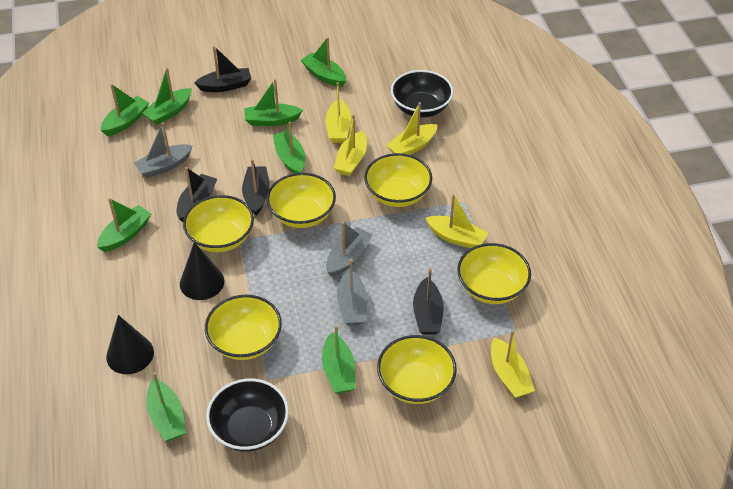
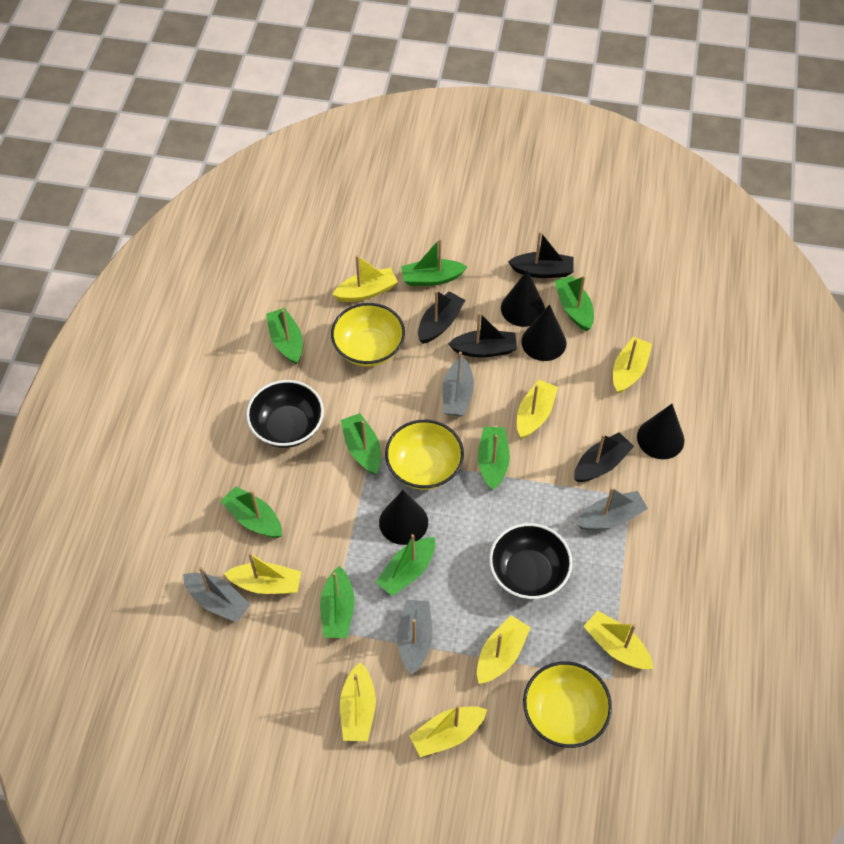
black cone: 2 -> 4
grey boat: 3 -> 4
yellow boat: 5 -> 8
yellow bowl: 6 -> 3

